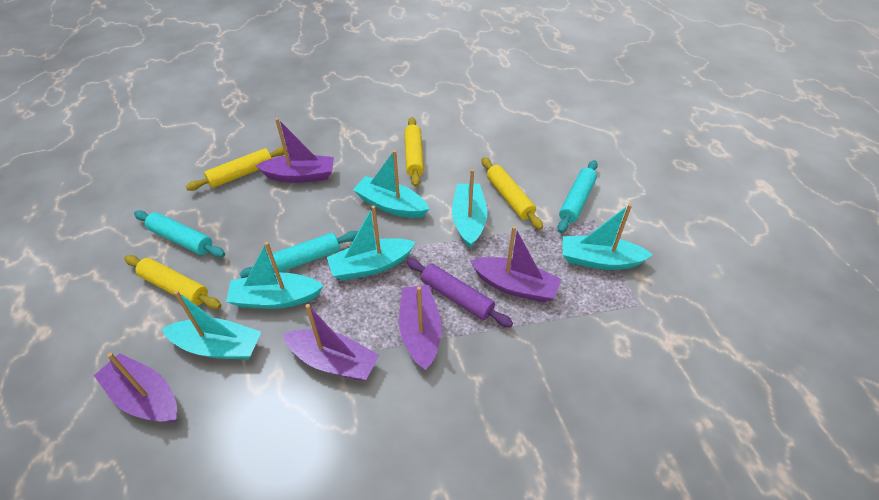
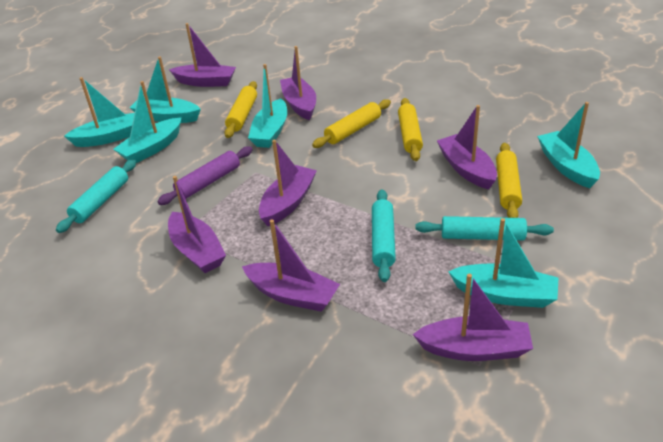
purple boat: 5 -> 7

